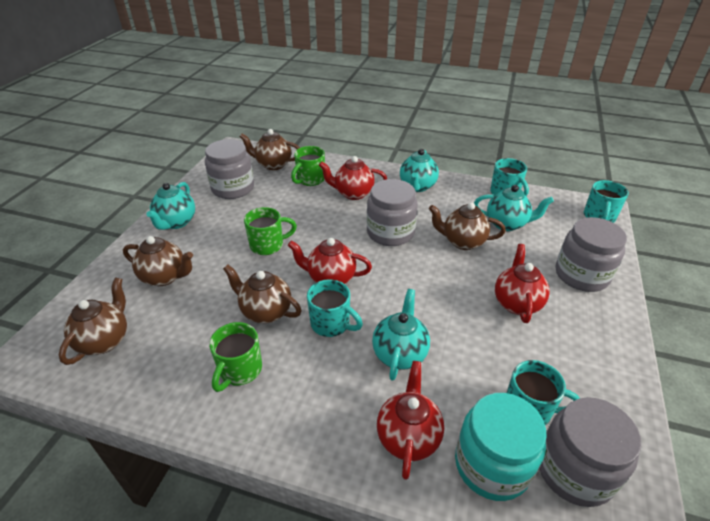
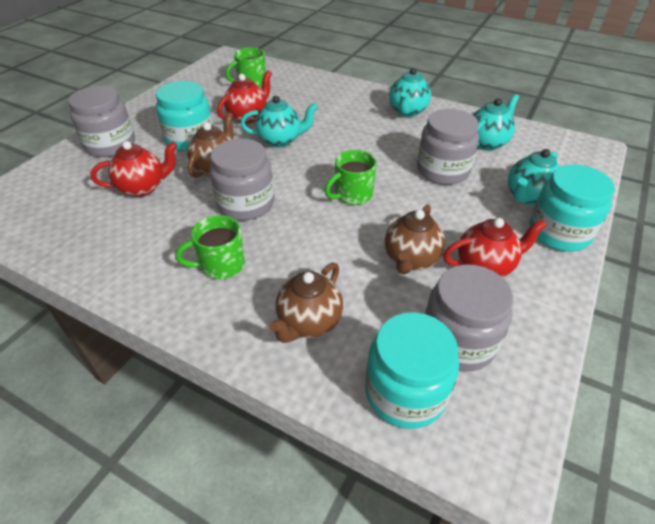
brown teapot: 5 -> 3
red teapot: 4 -> 3
turquoise jar: 1 -> 3
turquoise mug: 4 -> 0

